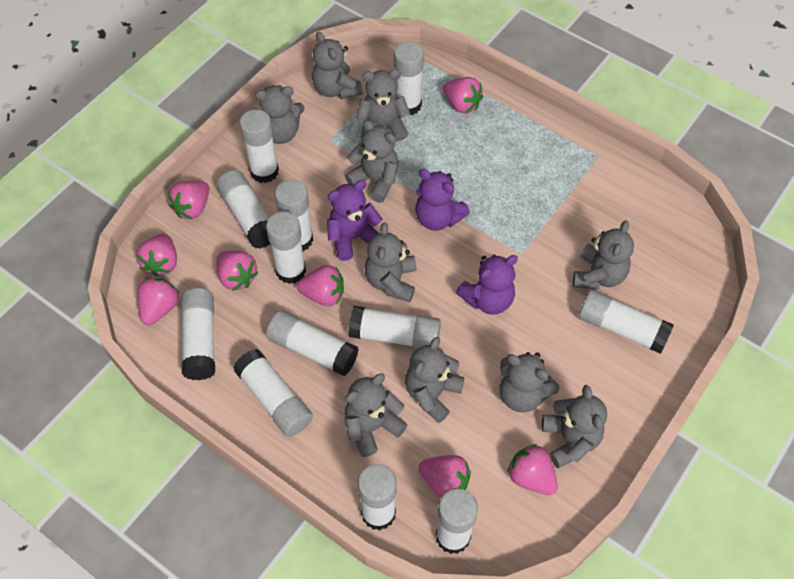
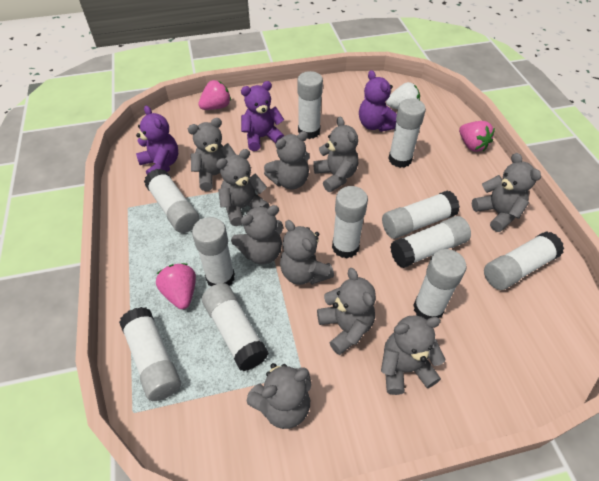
pink strawberry: 8 -> 3
white glue stick: 12 -> 11
white strawberry: 0 -> 1

